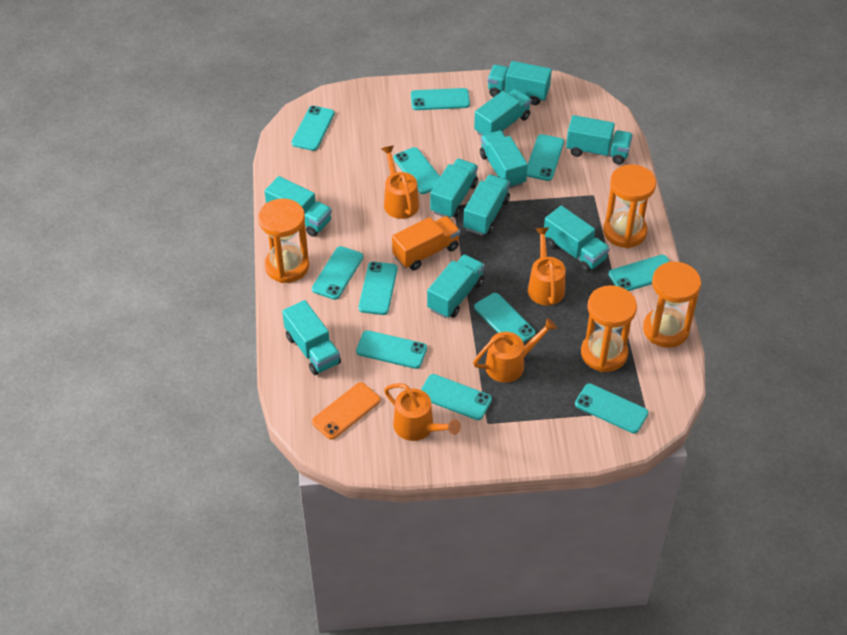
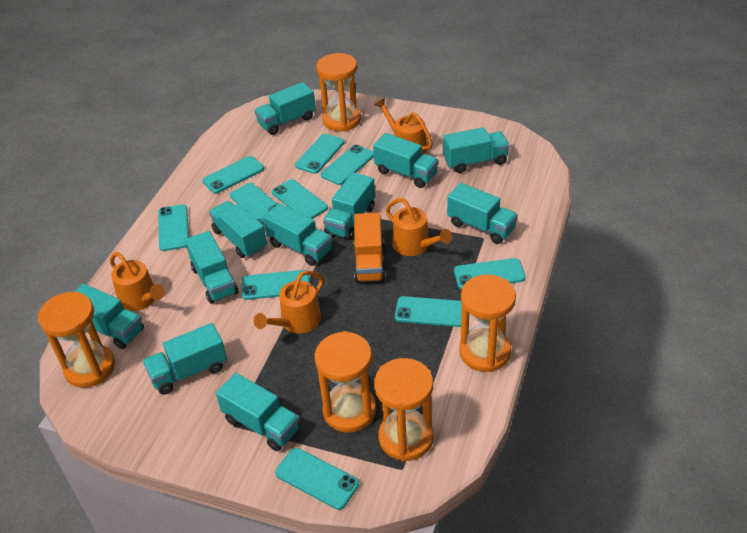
orange hourglass: 4 -> 5
orange phone: 1 -> 0
turquoise phone: 11 -> 10
turquoise truck: 10 -> 11

